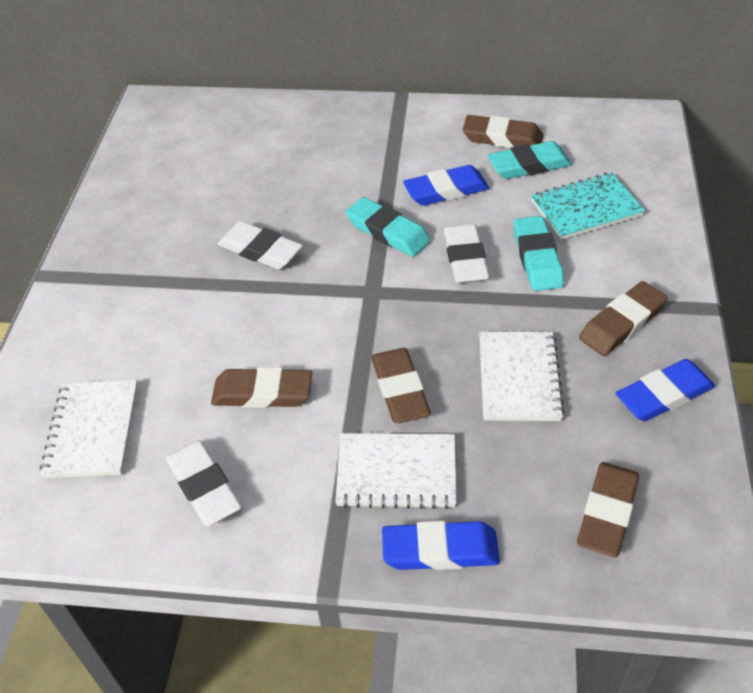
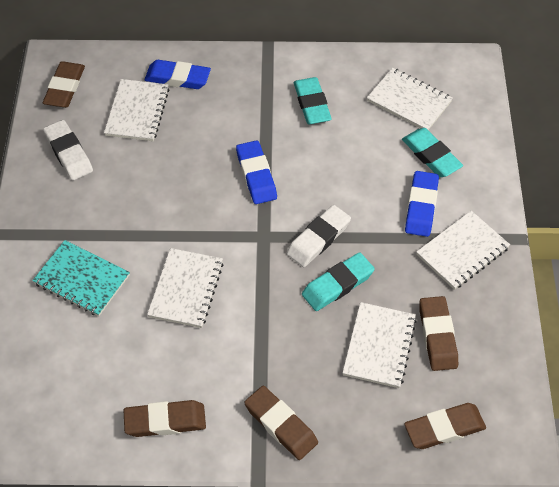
white eraser: 3 -> 2
white notebook: 3 -> 5

